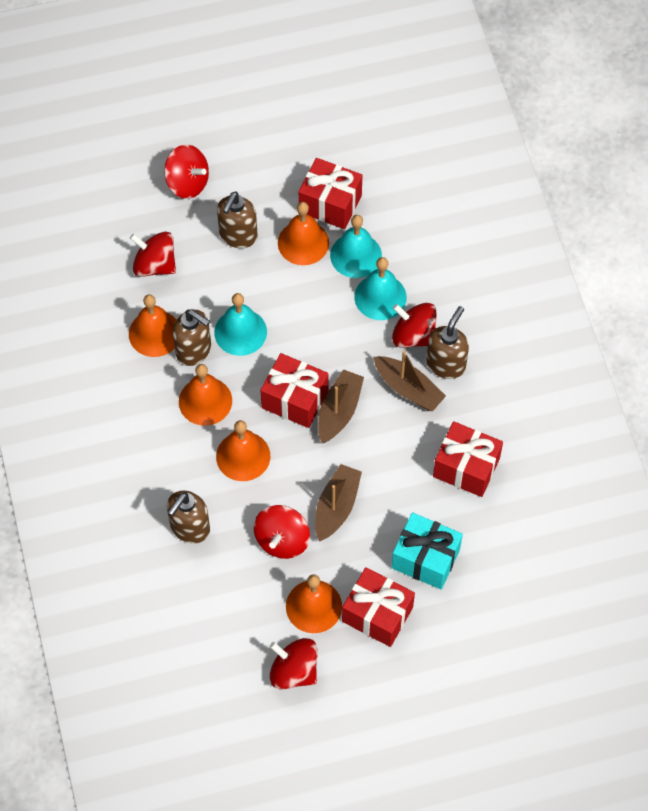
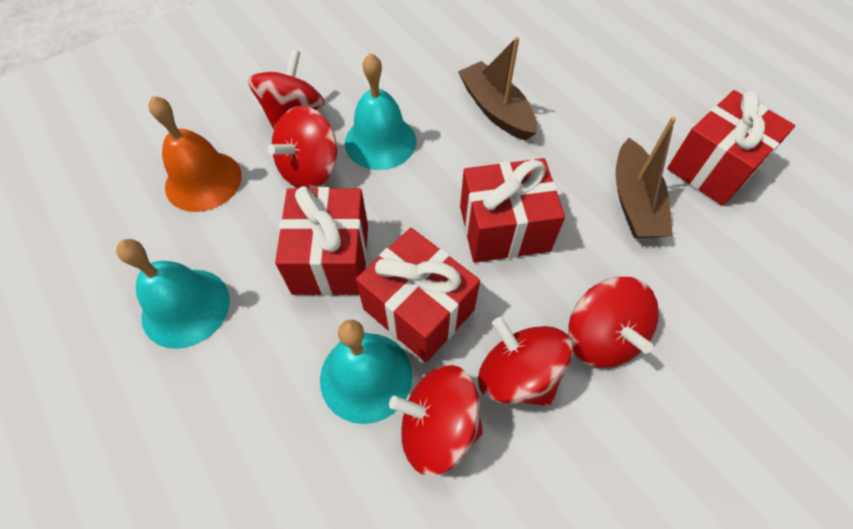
brown boat: 3 -> 2
brown soap dispenser: 4 -> 0
orange bell: 5 -> 1
turquoise gift: 1 -> 0

